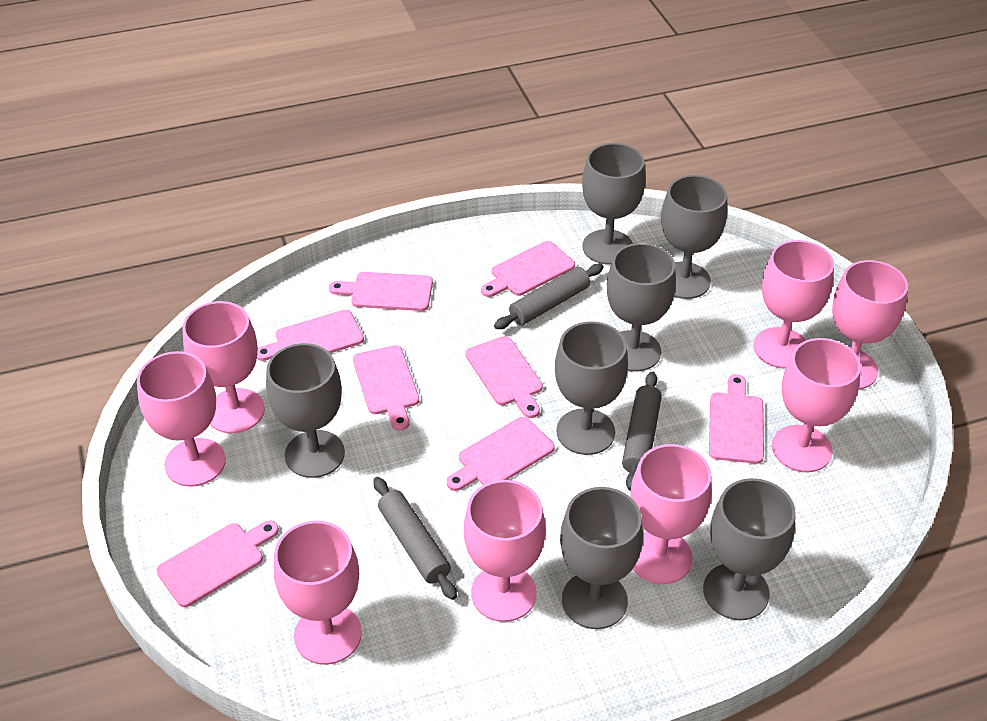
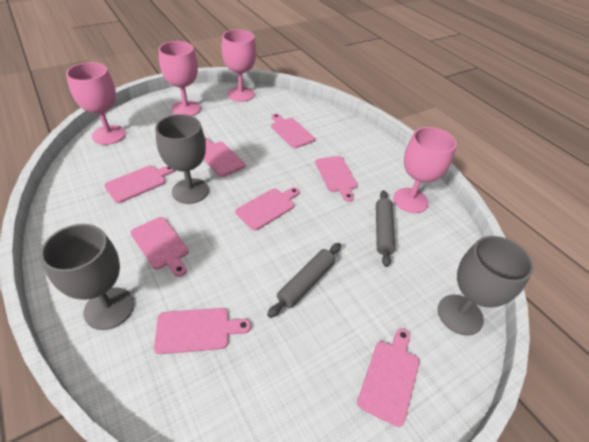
grey goblet: 7 -> 3
grey rolling pin: 3 -> 2
pink goblet: 8 -> 4

